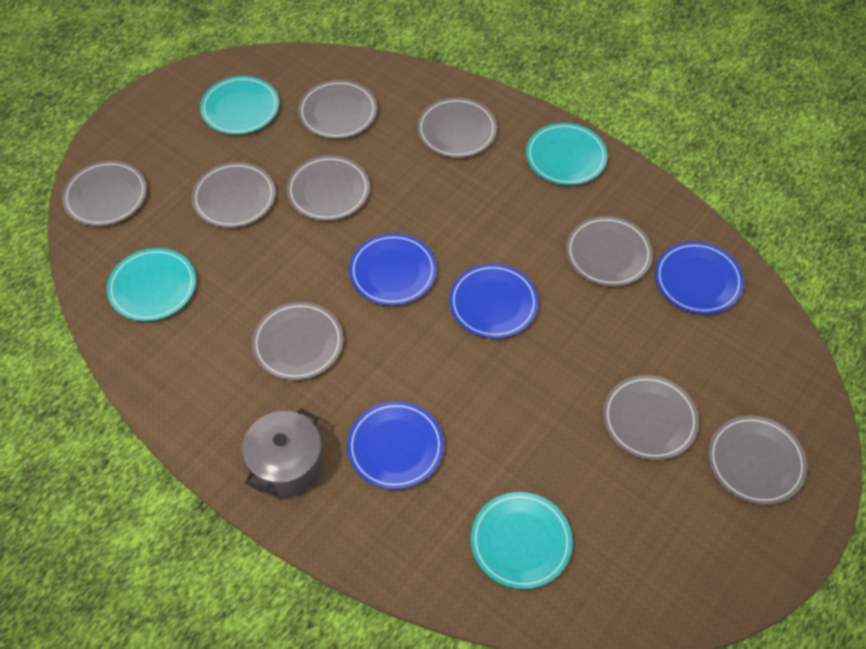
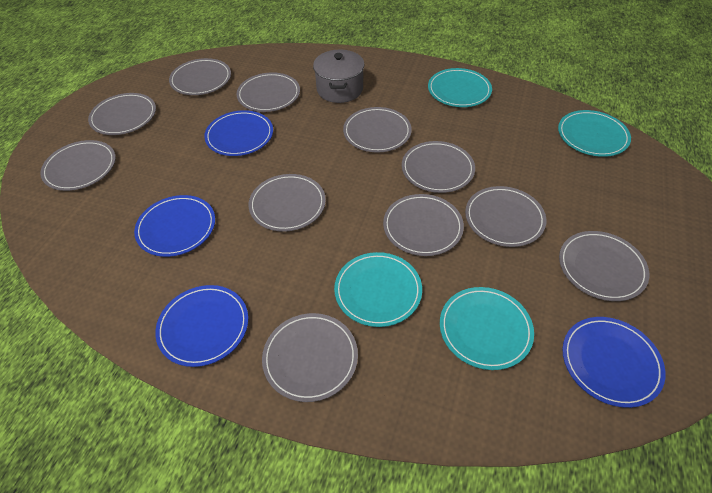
grey plate: 9 -> 11

